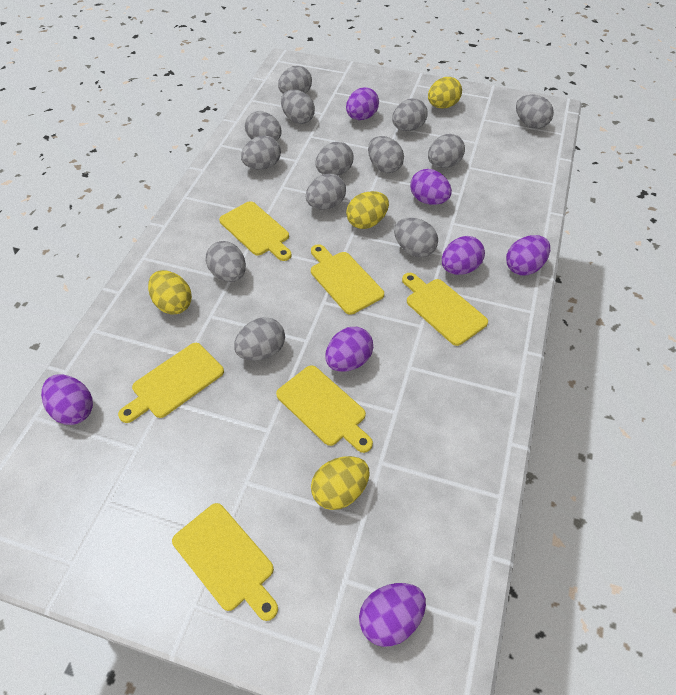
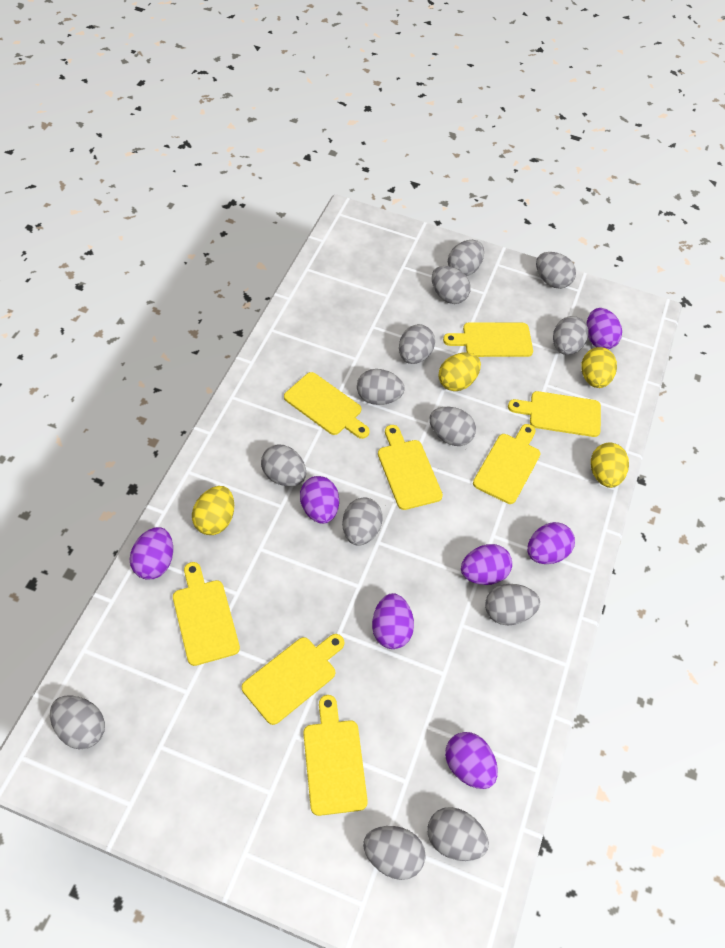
yellow cutting board: 6 -> 8

